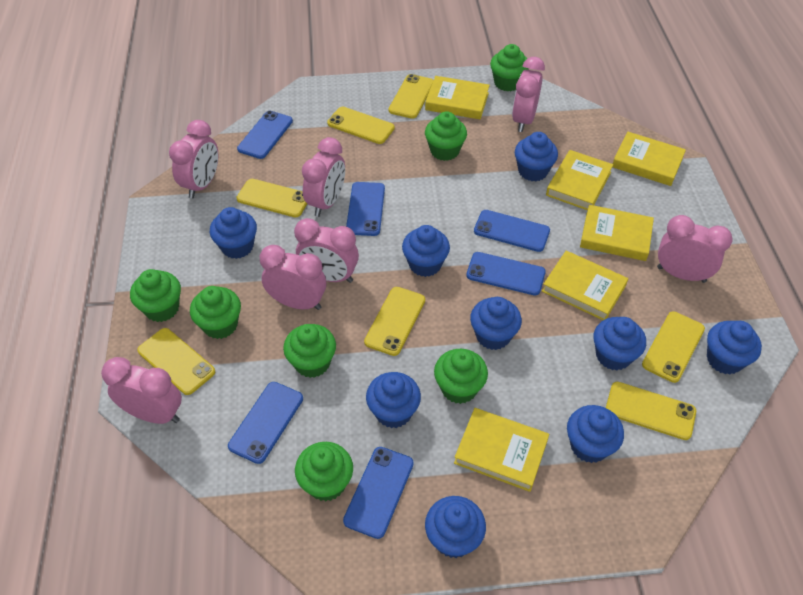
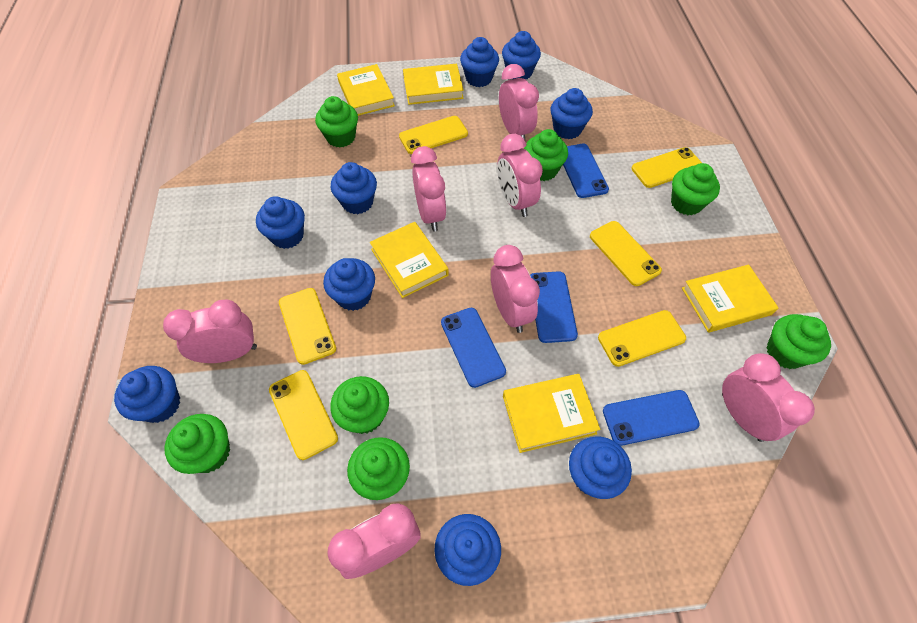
blue phone: 6 -> 4
yellow book: 6 -> 5
yellow phone: 7 -> 6

